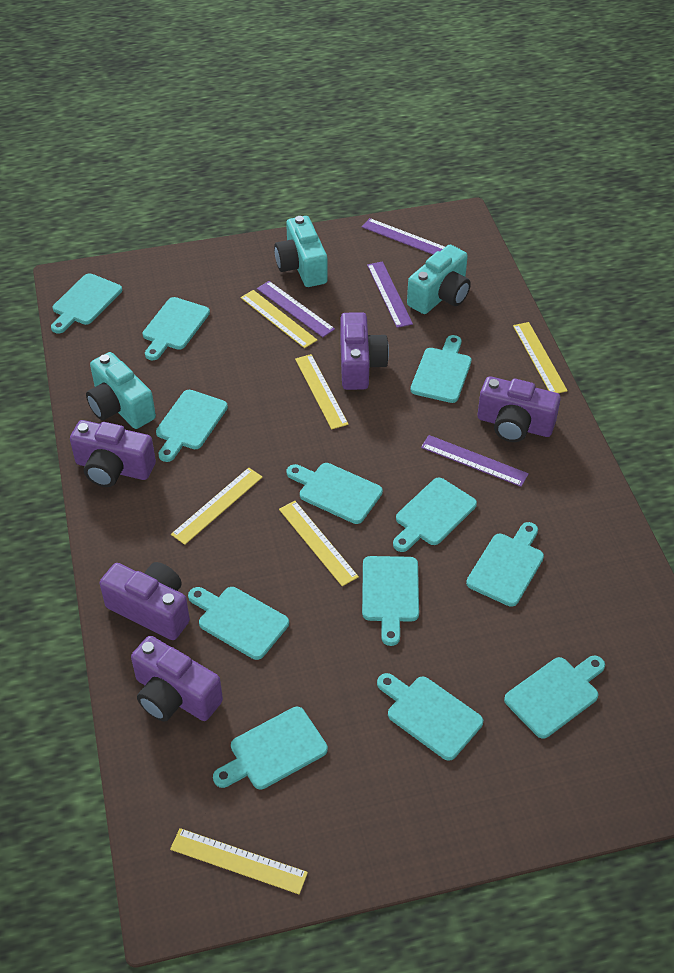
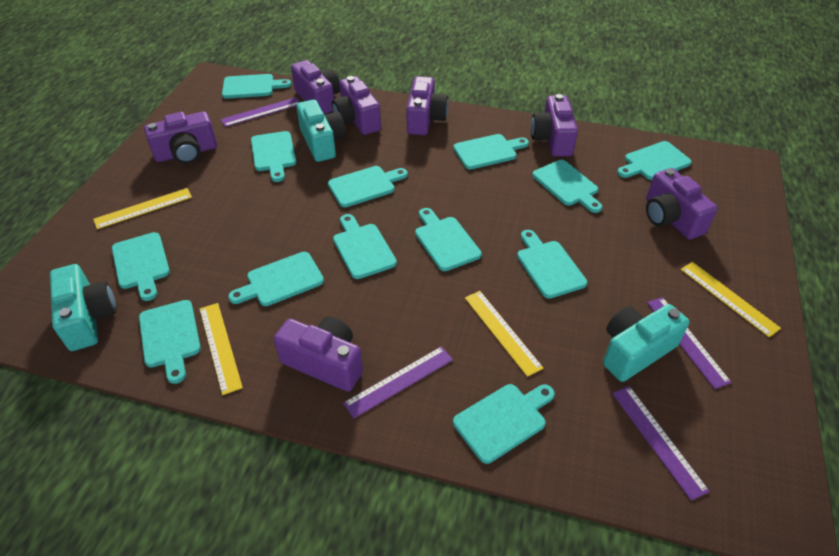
purple camera: 5 -> 7
turquoise cutting board: 12 -> 13
yellow ruler: 6 -> 4

